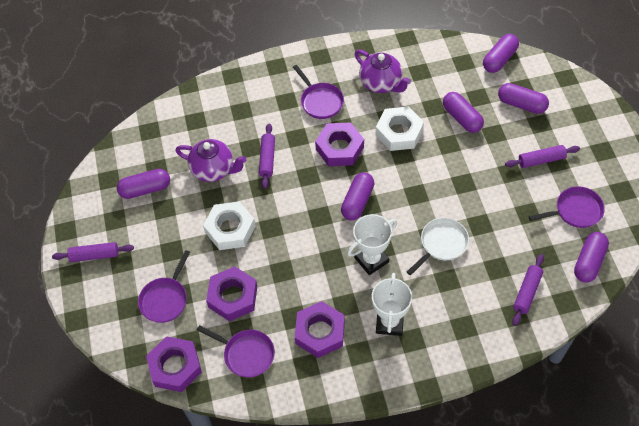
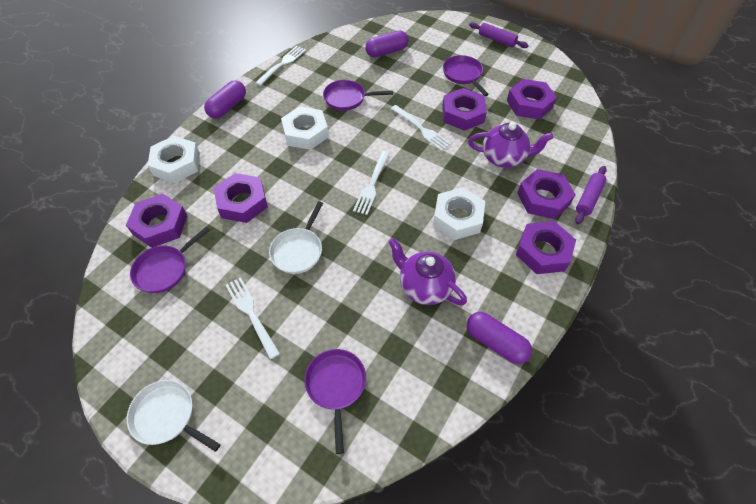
purple capsule: 6 -> 3
purple nut: 4 -> 6
purple rolling pin: 4 -> 2
white fork: 0 -> 4
white nut: 2 -> 3
white pan: 1 -> 2
white trophy: 2 -> 0

